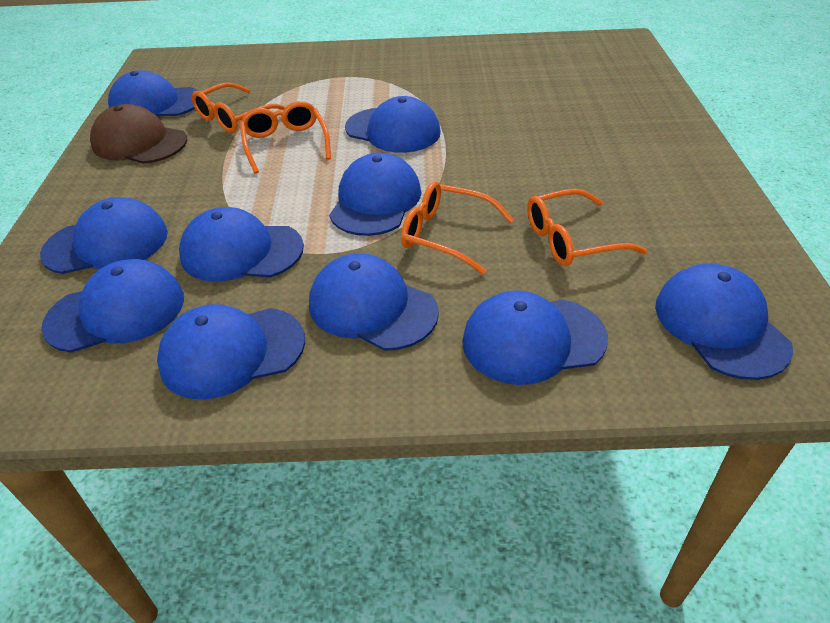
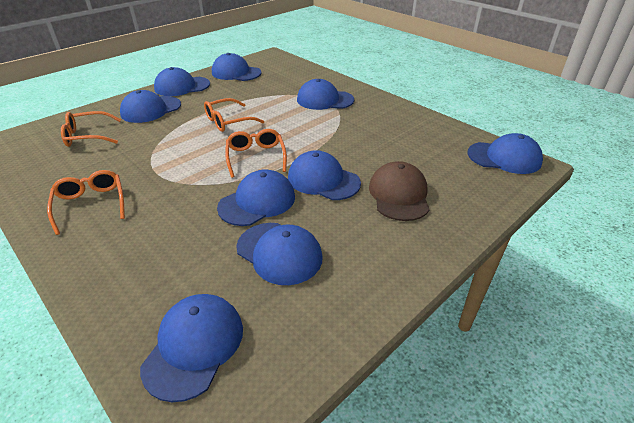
blue cap: 10 -> 9

